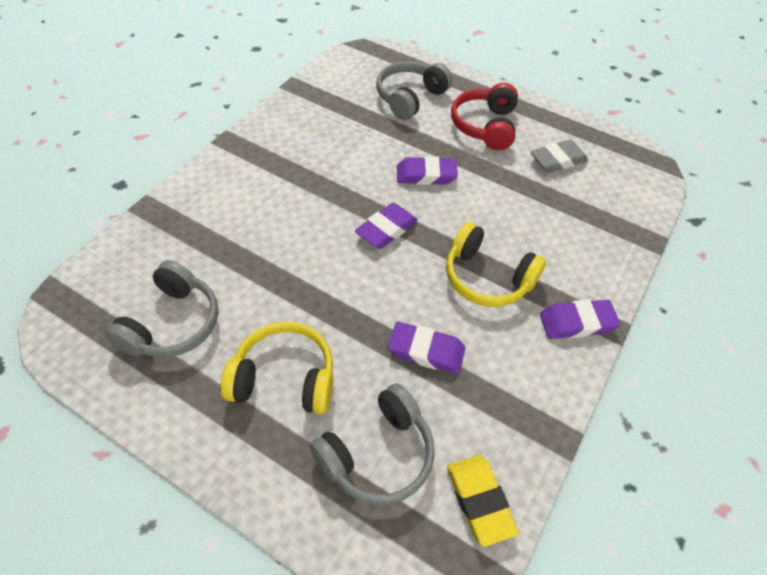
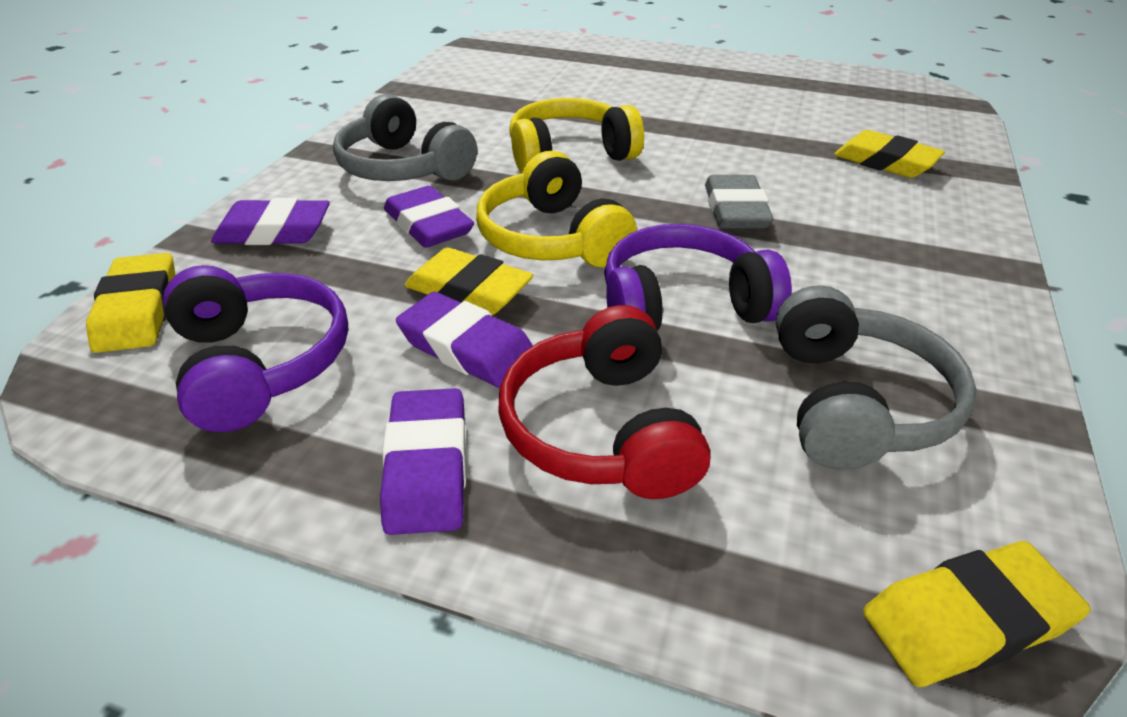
grey headphones: 3 -> 2
purple headphones: 0 -> 2
yellow eraser: 1 -> 4

